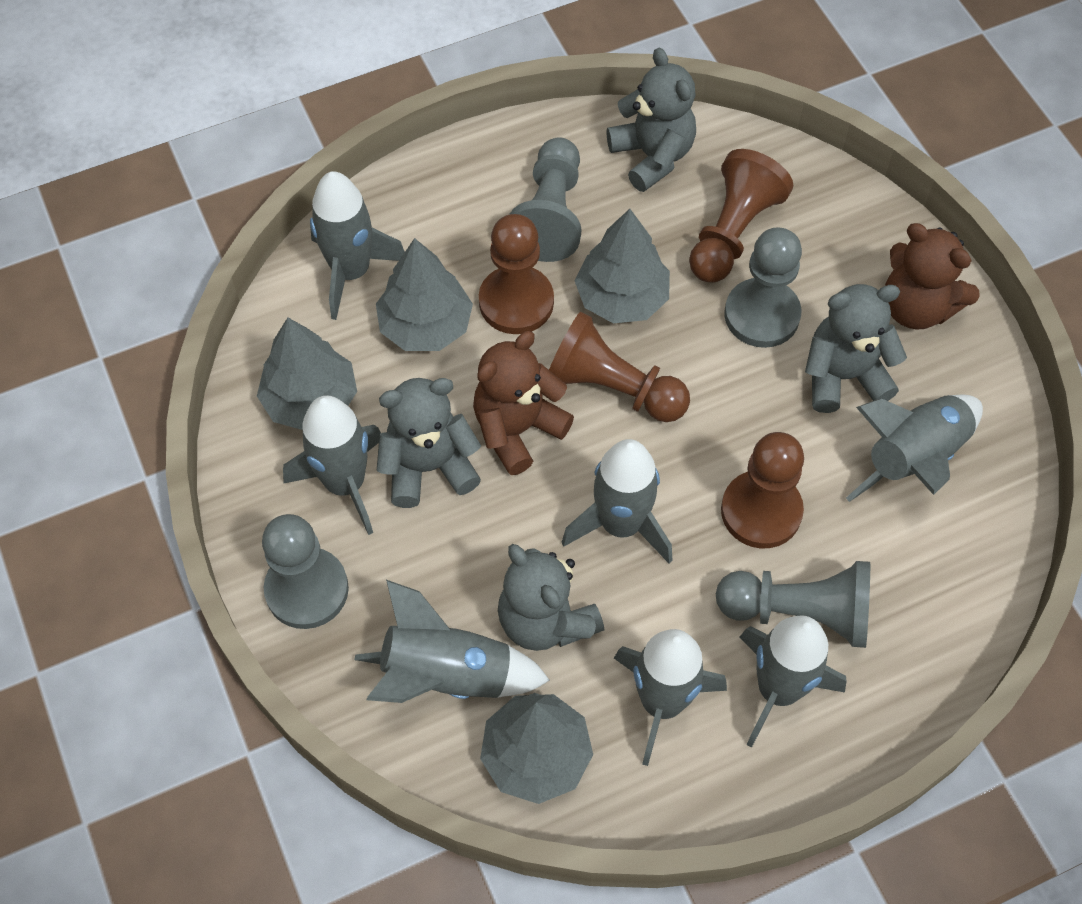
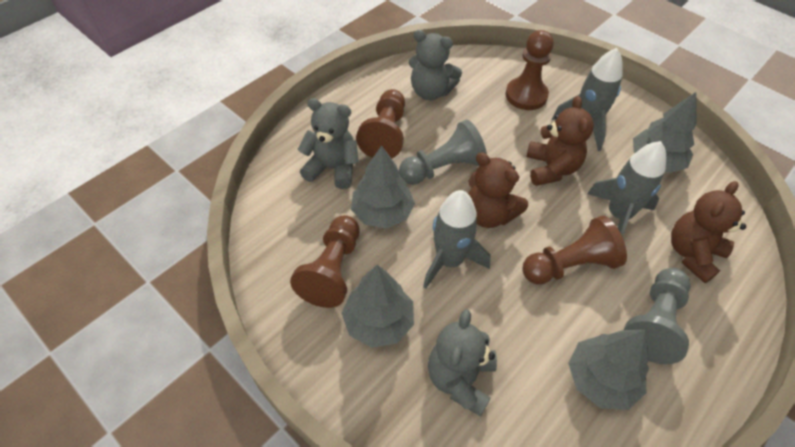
brown teddy bear: 2 -> 3
grey pawn: 4 -> 2
grey rocket: 7 -> 3
grey teddy bear: 4 -> 3

